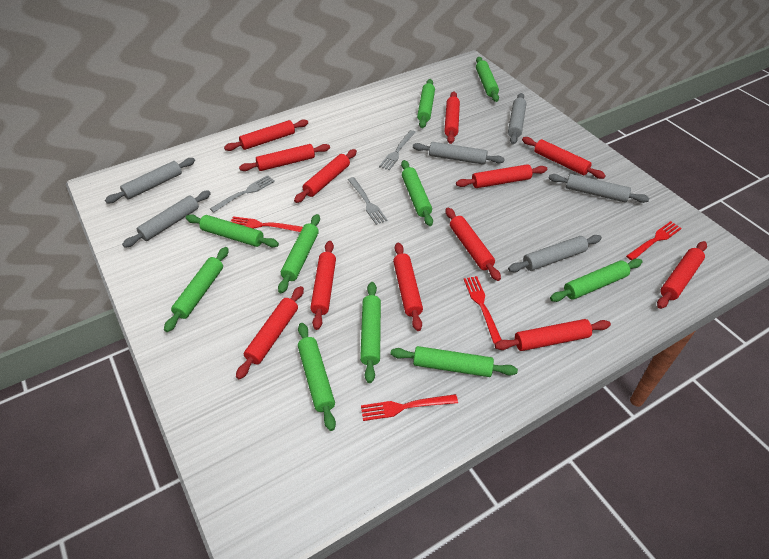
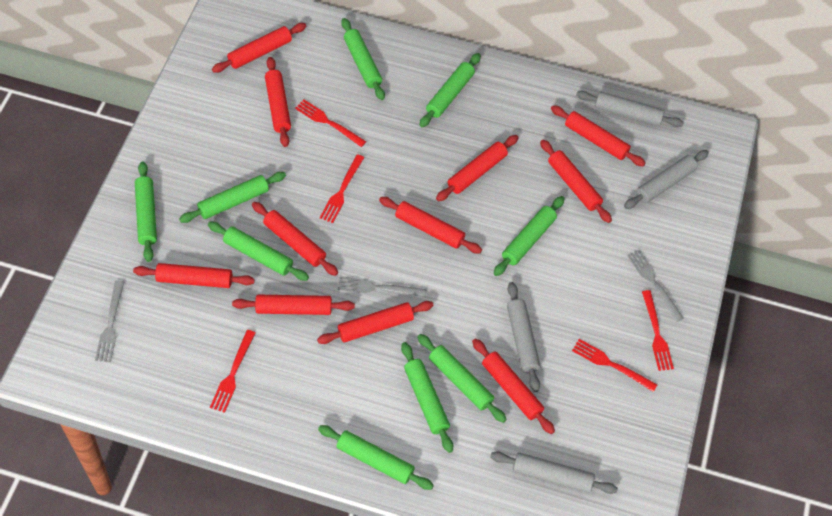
green rolling pin: 10 -> 9
grey rolling pin: 6 -> 4
red fork: 4 -> 5
red rolling pin: 12 -> 11

